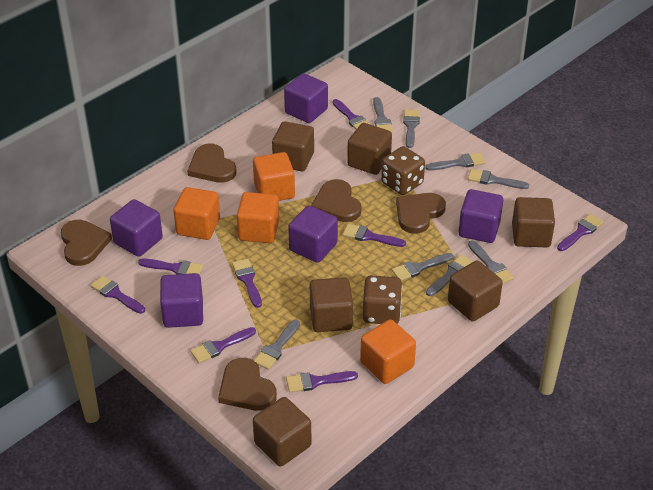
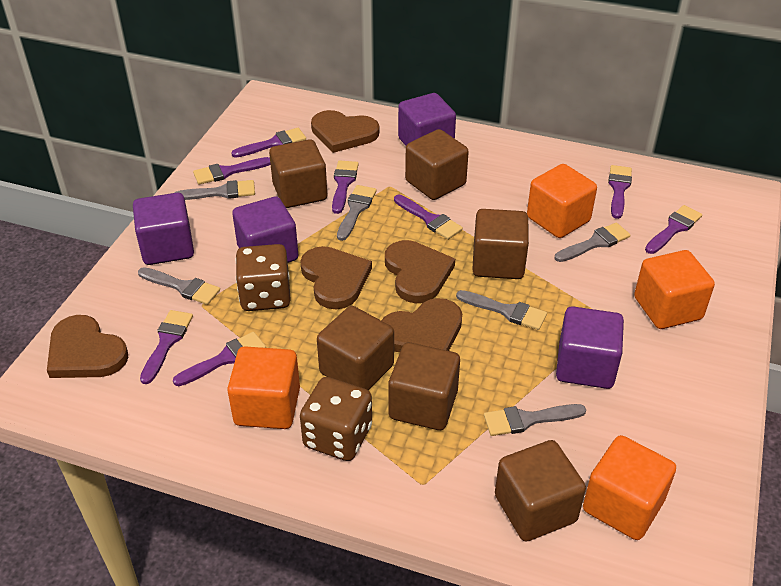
grey brush: 8 -> 6
purple cube: 5 -> 4

